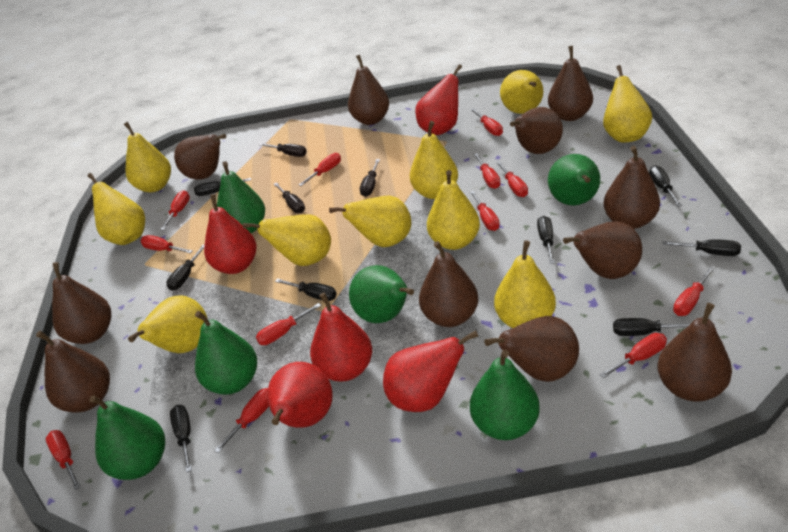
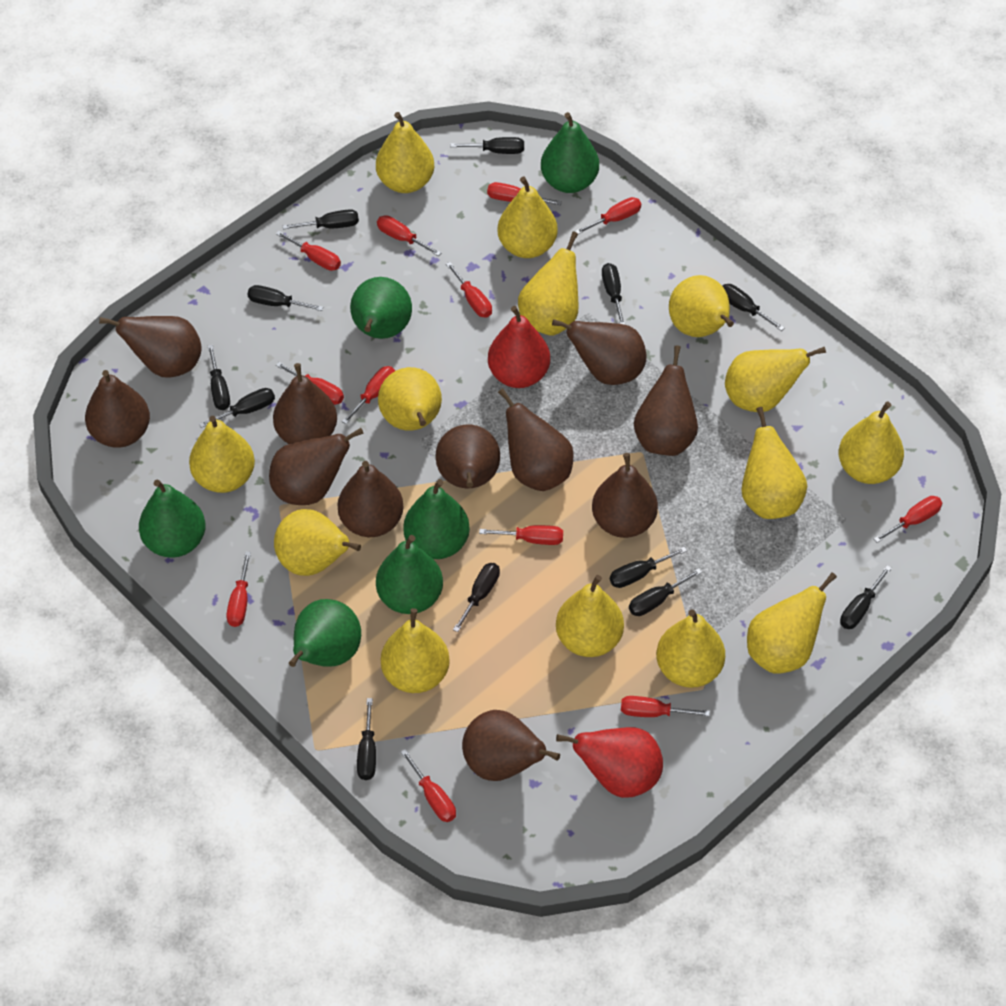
black screwdriver: 11 -> 12
red pear: 5 -> 2
yellow pear: 10 -> 14

